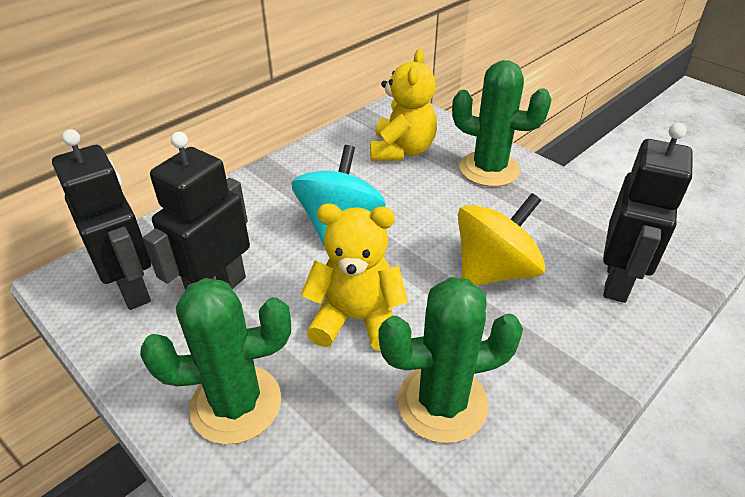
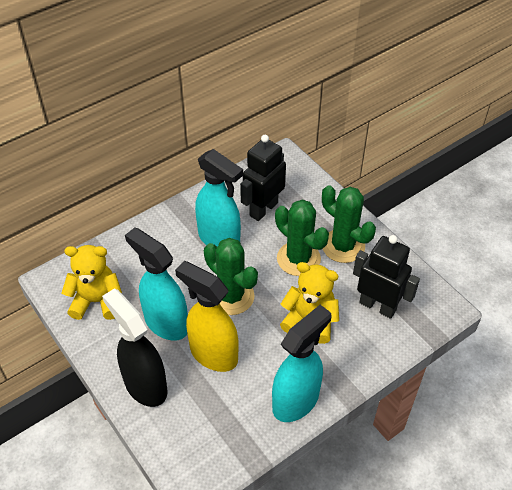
black robot: 3 -> 2
black spray bottle: 0 -> 1
turquoise spinning top: 1 -> 0
turquoise spray bottle: 0 -> 3
yellow spinning top: 1 -> 0
yellow spray bottle: 0 -> 1

